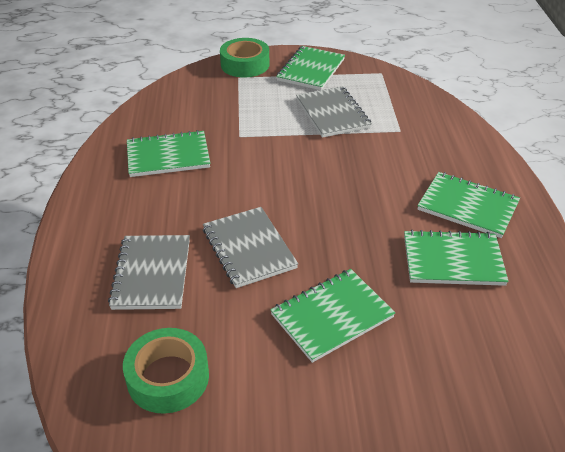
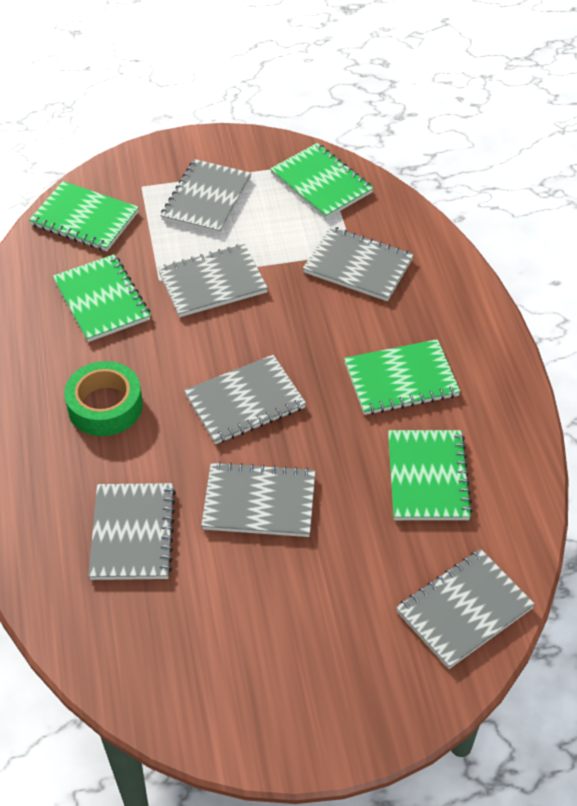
green tape: 2 -> 1
grey notebook: 3 -> 7

